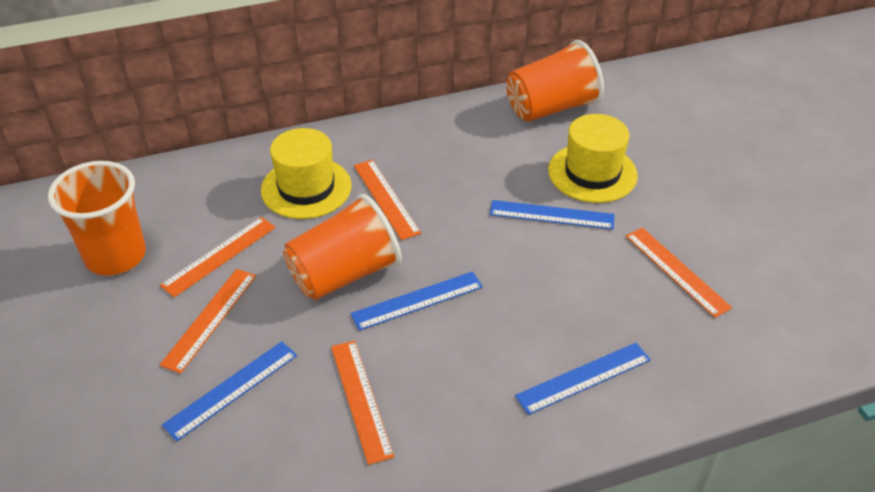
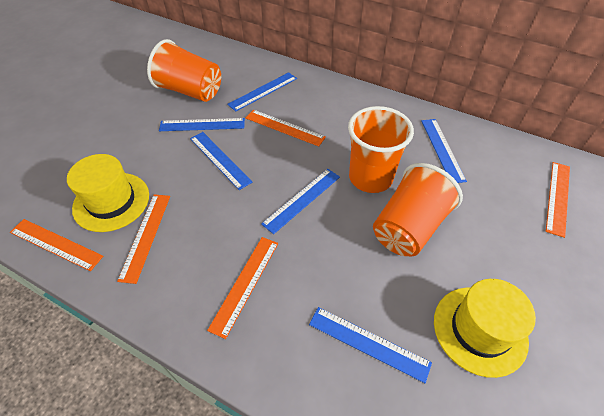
blue ruler: 4 -> 6

